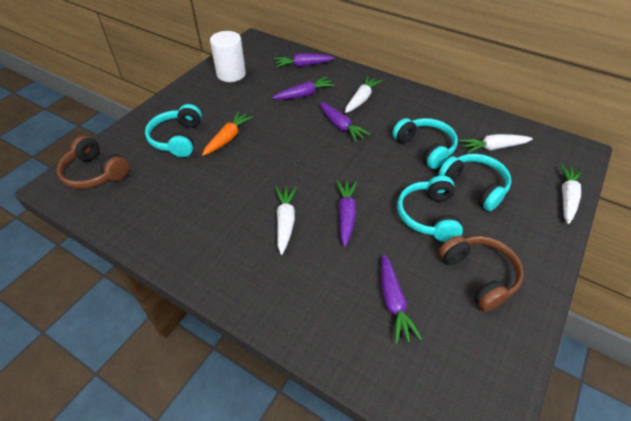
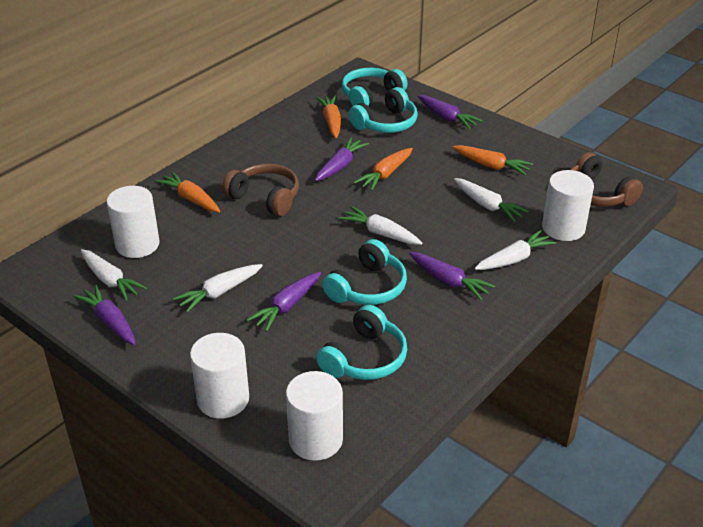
orange carrot: 1 -> 4
white carrot: 4 -> 5
white cylinder: 1 -> 4

